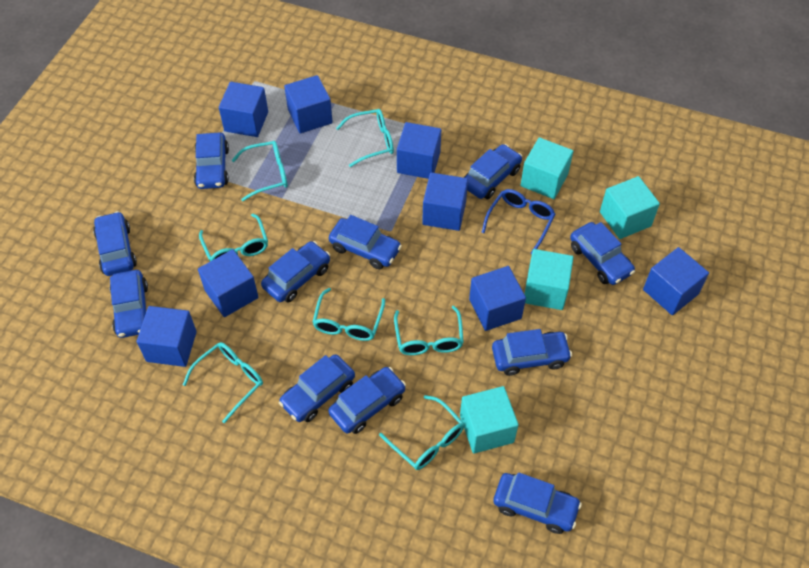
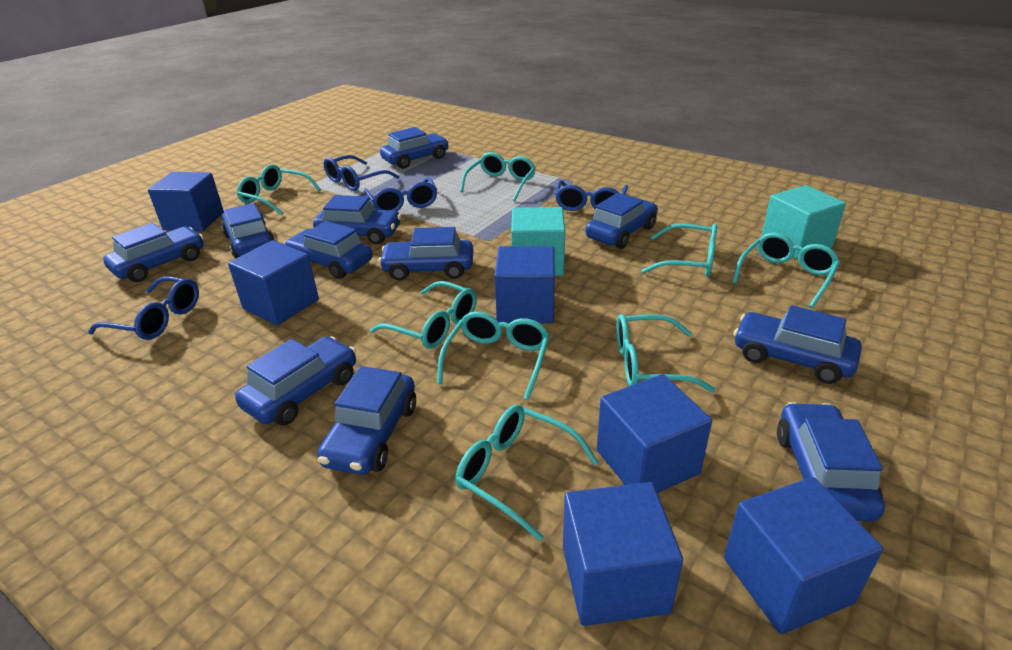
blue cube: 8 -> 6
blue glasses: 1 -> 4
turquoise cube: 4 -> 2
turquoise glasses: 7 -> 8

